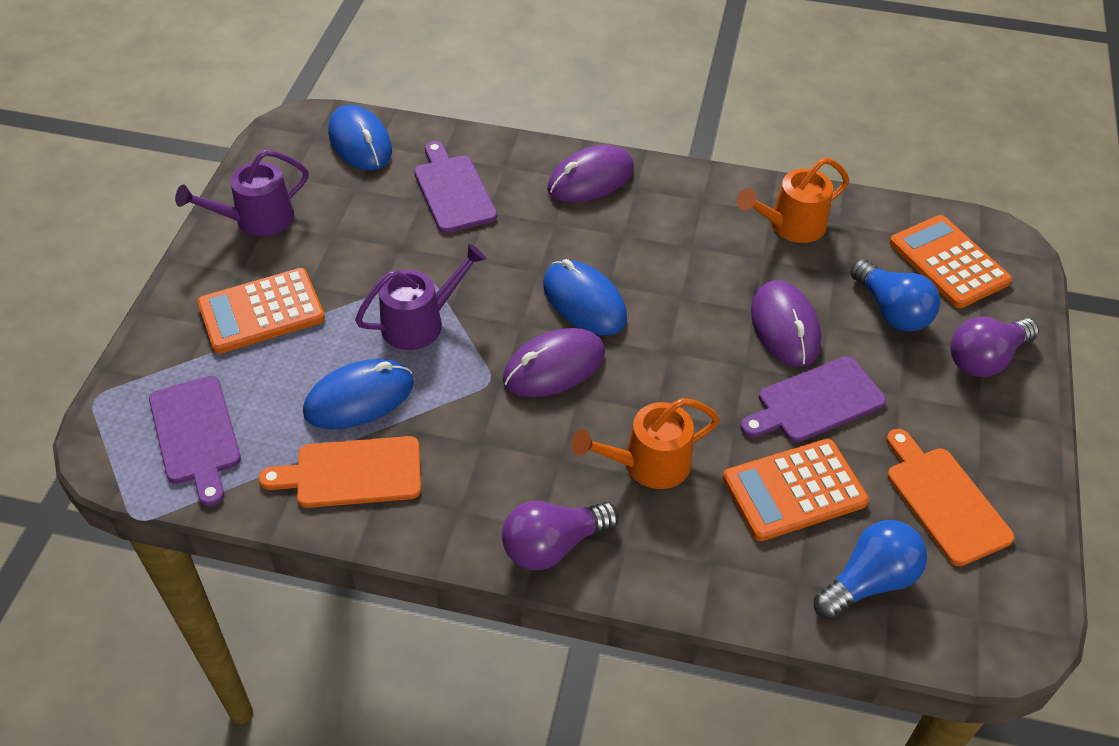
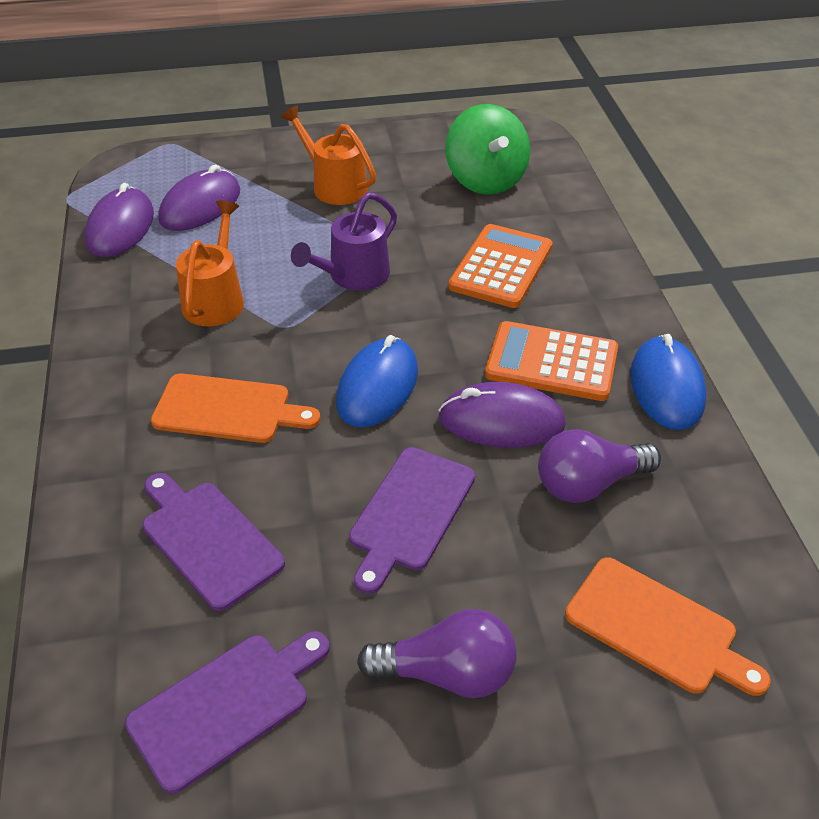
blue light bulb: 2 -> 0
blue mouse: 3 -> 2
green spinning top: 0 -> 1
orange calculator: 3 -> 2
purple watering can: 2 -> 1

